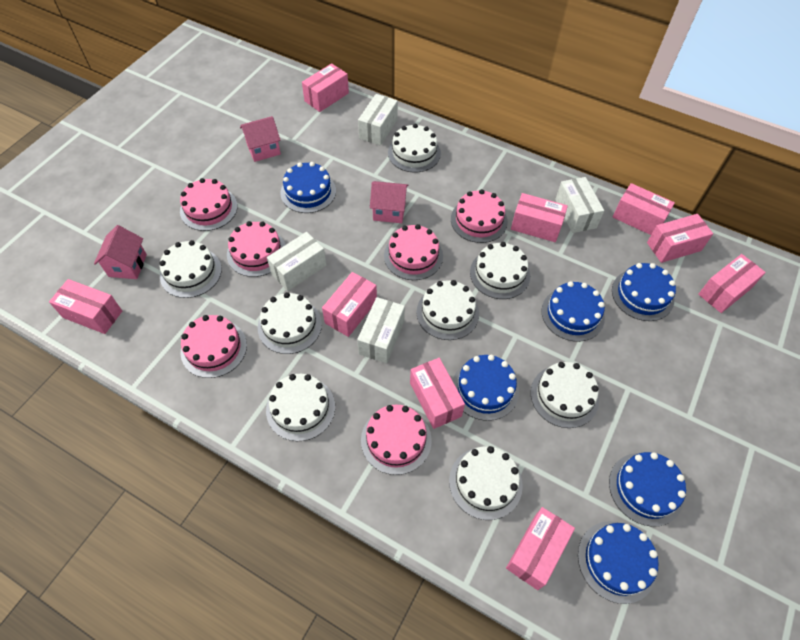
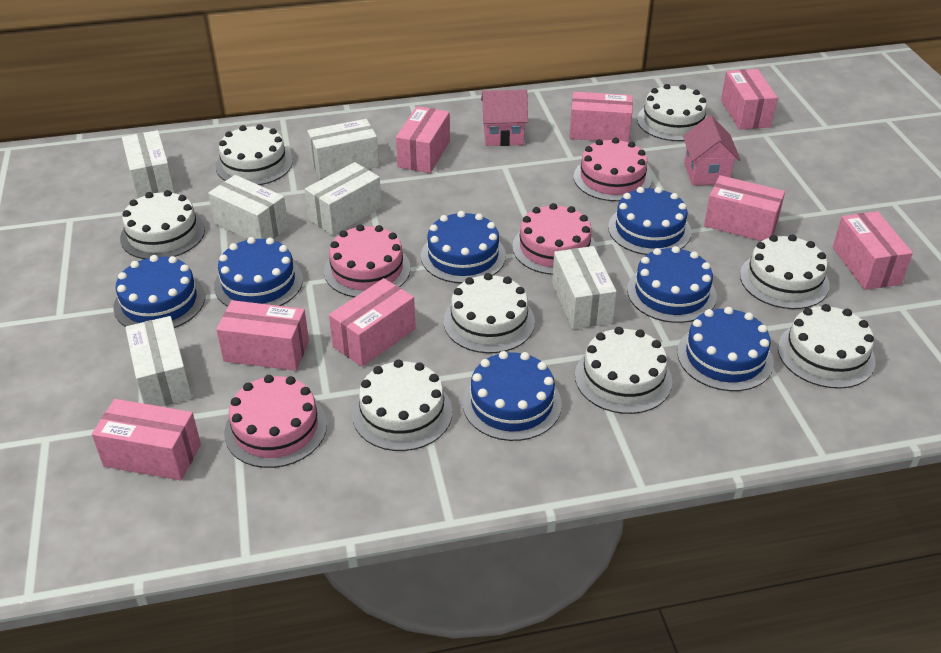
blue cake: 6 -> 7
pink box: 9 -> 8
pink cake: 6 -> 4
pink house: 3 -> 2
white box: 4 -> 6

